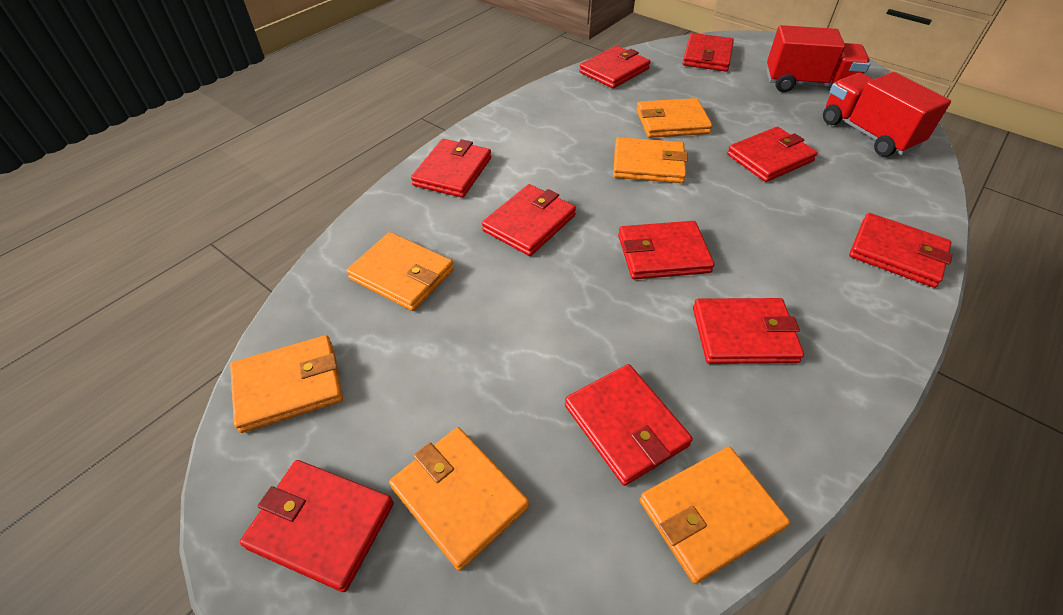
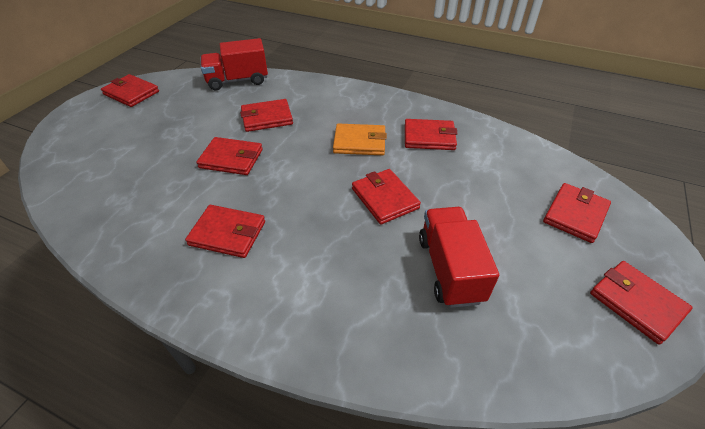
orange wallet: 6 -> 1
red wallet: 10 -> 8

